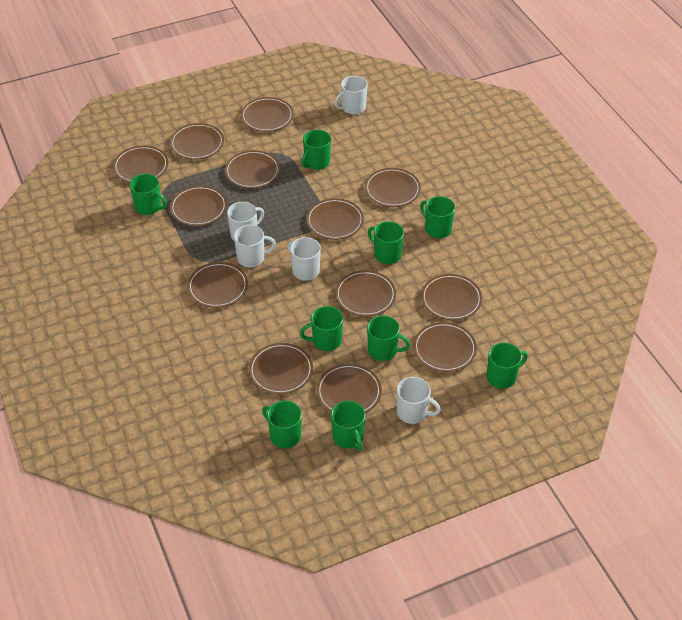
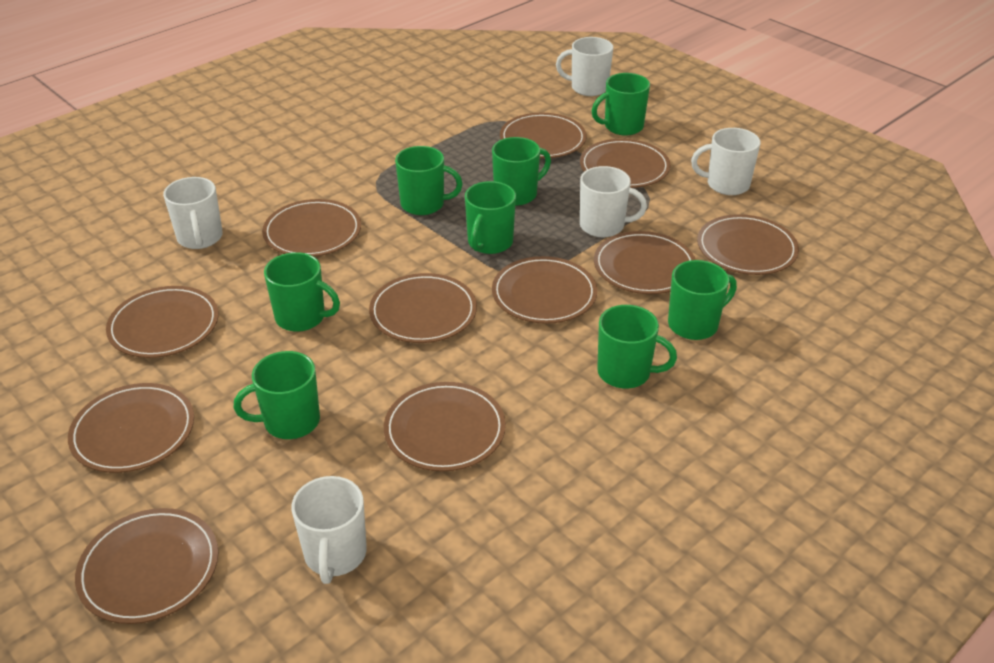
brown plate: 13 -> 11
green mug: 9 -> 8

